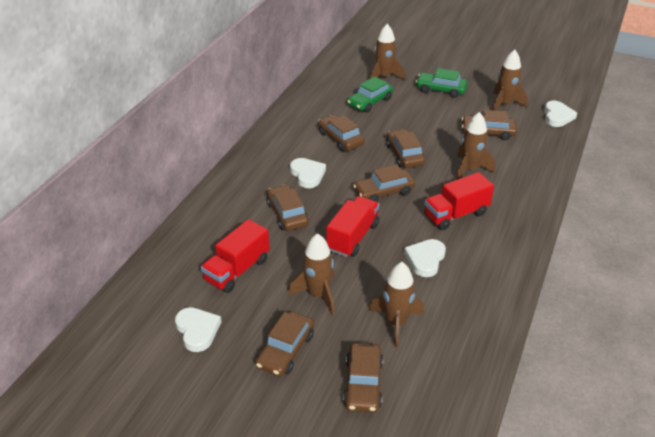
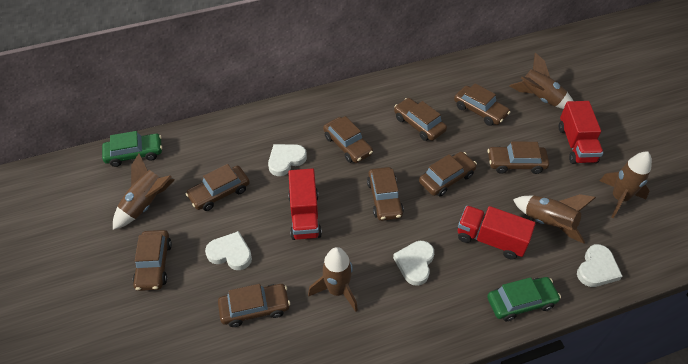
brown car: 7 -> 9

